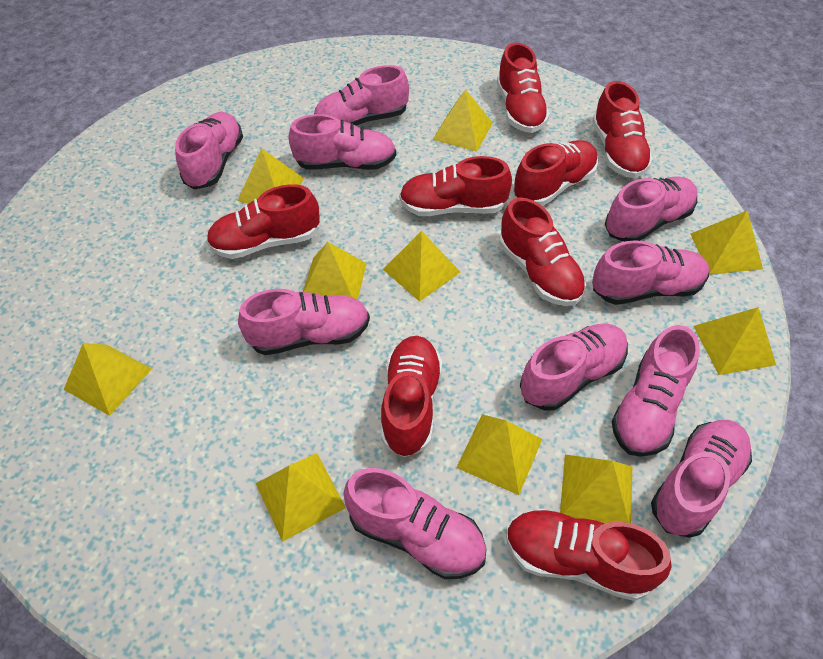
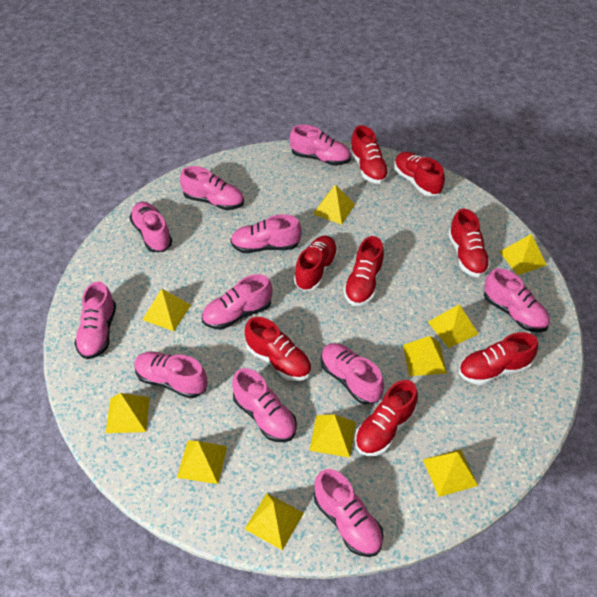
pink shoe: 10 -> 11

